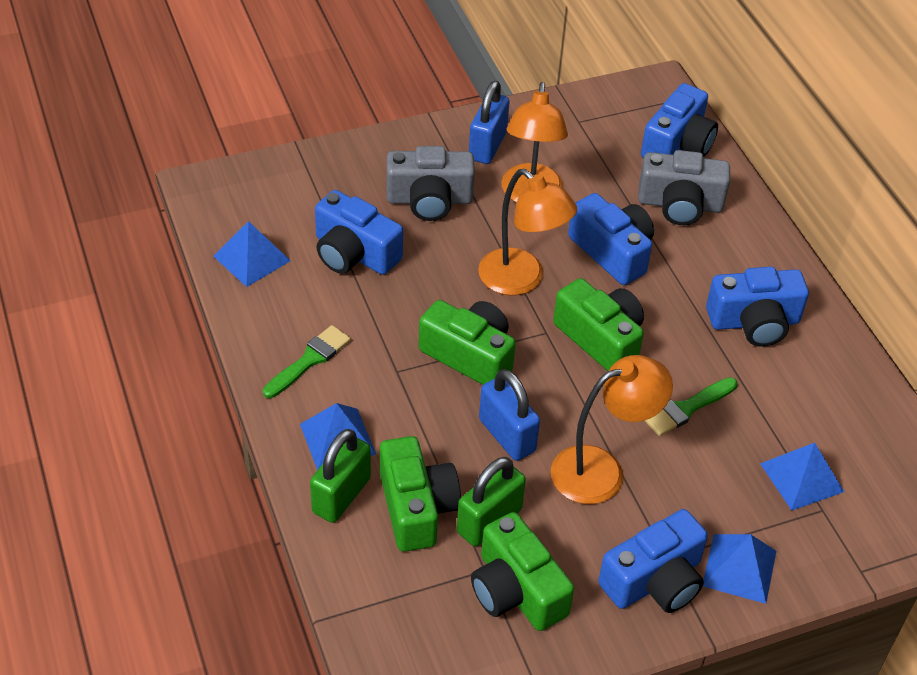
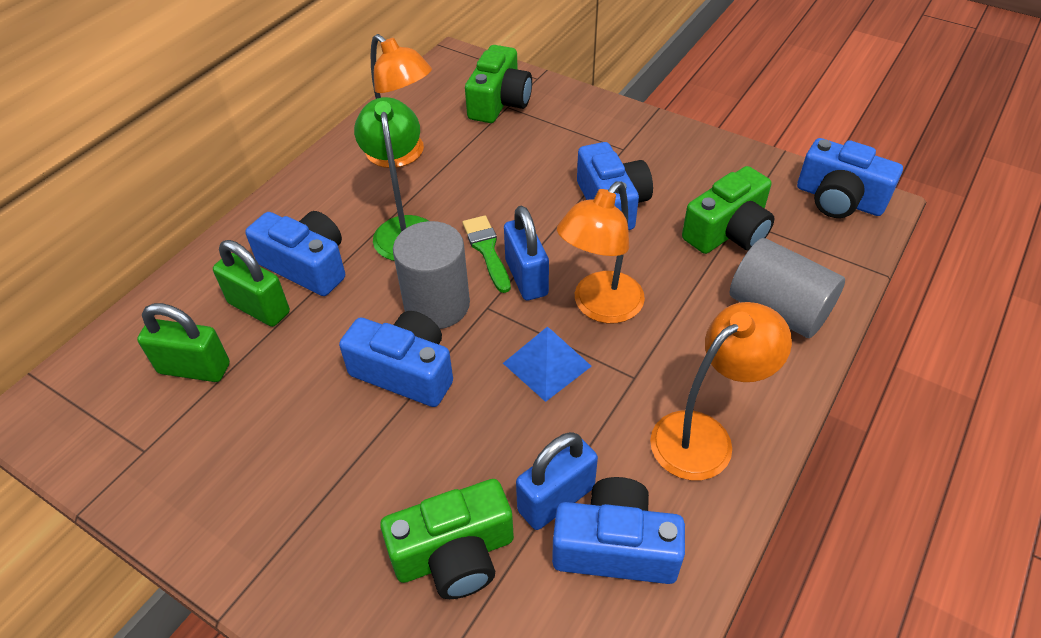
blue pyramid: 4 -> 1
green brush: 2 -> 1
green camera: 4 -> 3
green lamp: 0 -> 1
grey camera: 2 -> 0
grey cylinder: 0 -> 2

